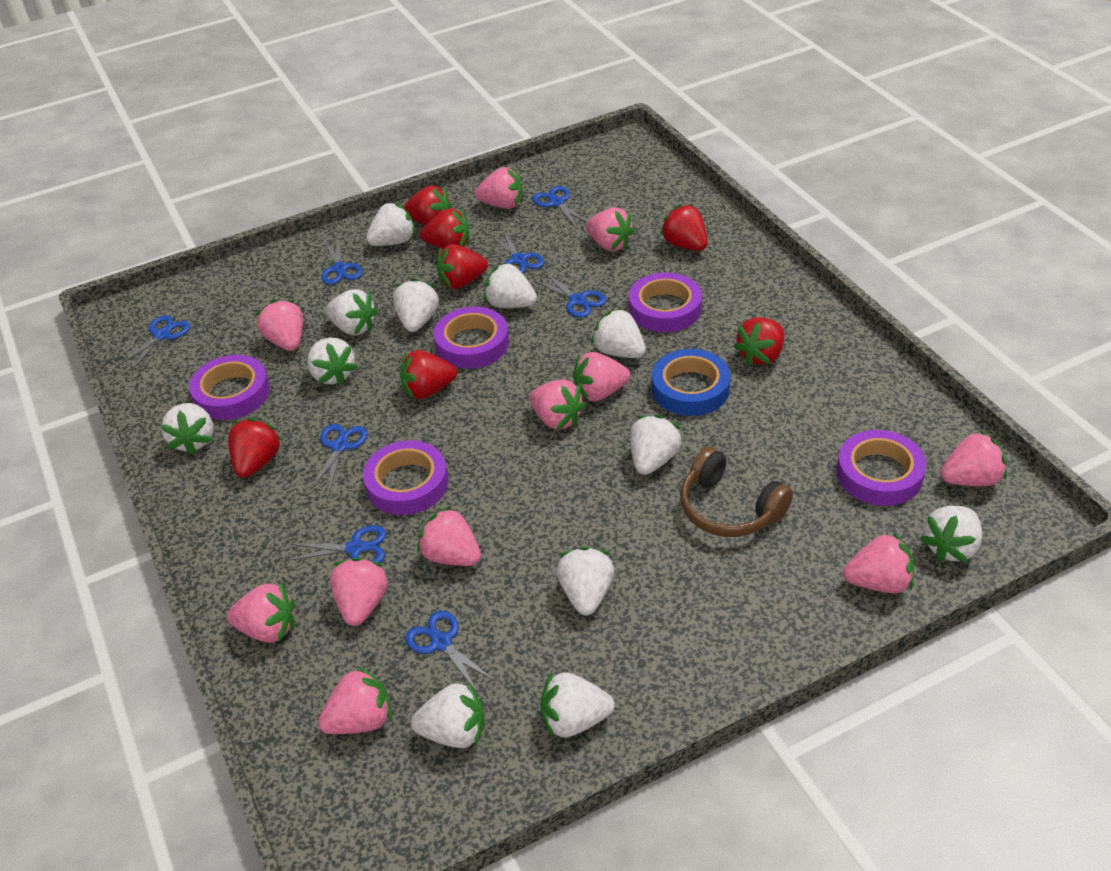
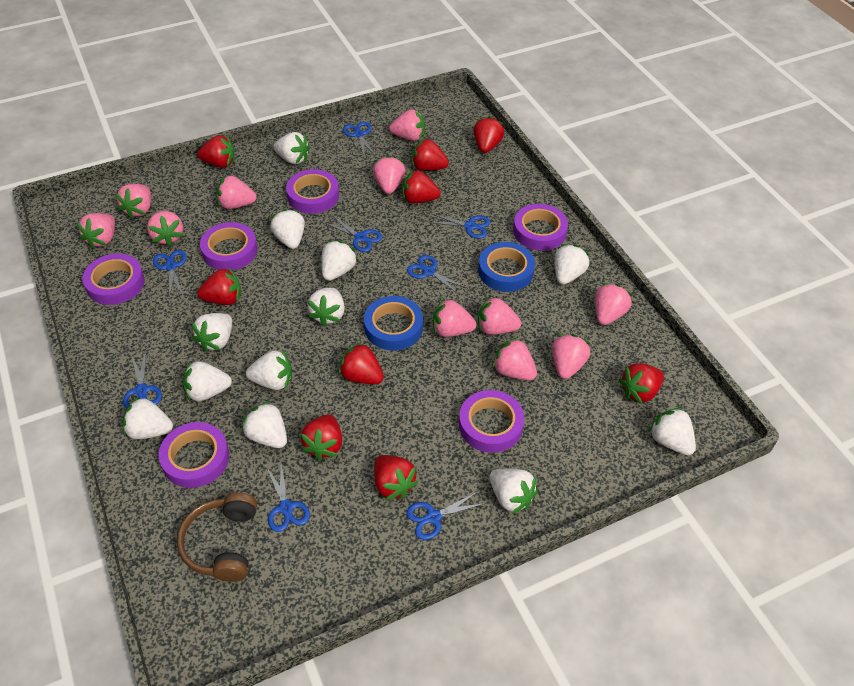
blue tape: 1 -> 2
purple tape: 5 -> 6
red strawberry: 7 -> 9

